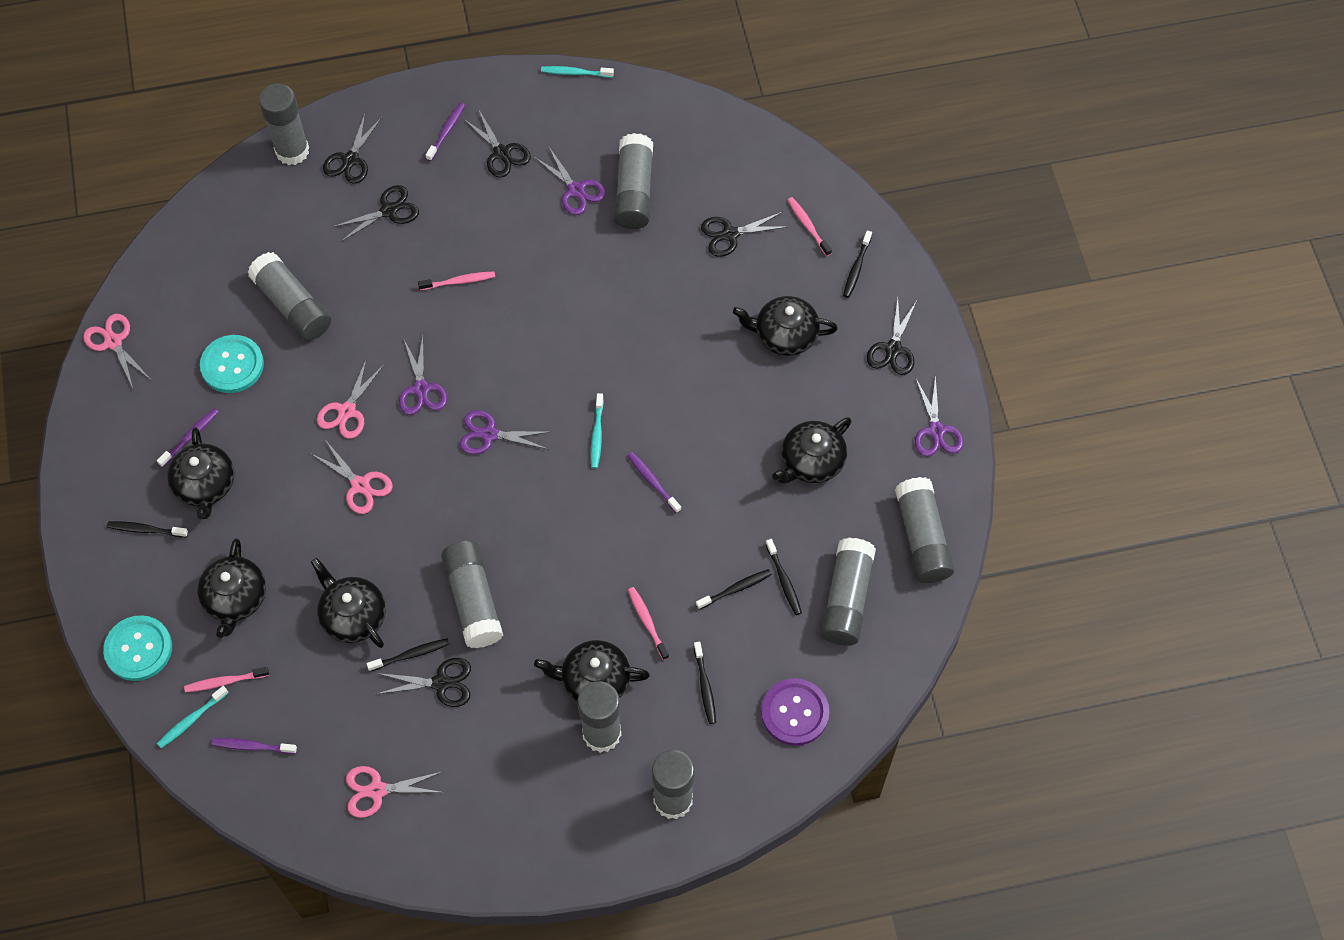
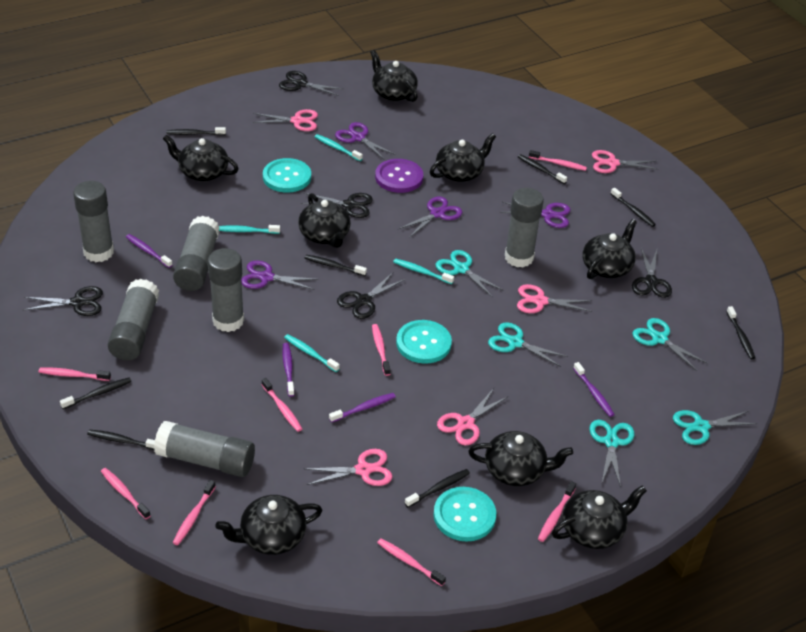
black scissors: 6 -> 5
black teapot: 6 -> 8
black toothbrush: 6 -> 8
grey glue stick: 8 -> 6
pink scissors: 4 -> 5
pink toothbrush: 4 -> 8
turquoise button: 2 -> 3
turquoise scissors: 0 -> 5
turquoise toothbrush: 3 -> 4

